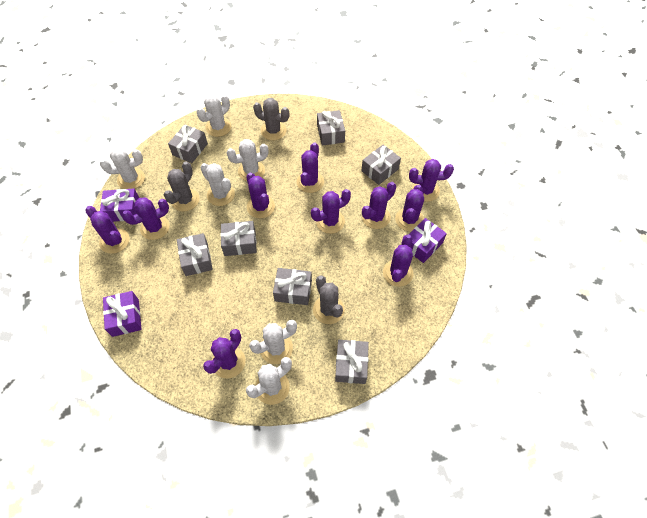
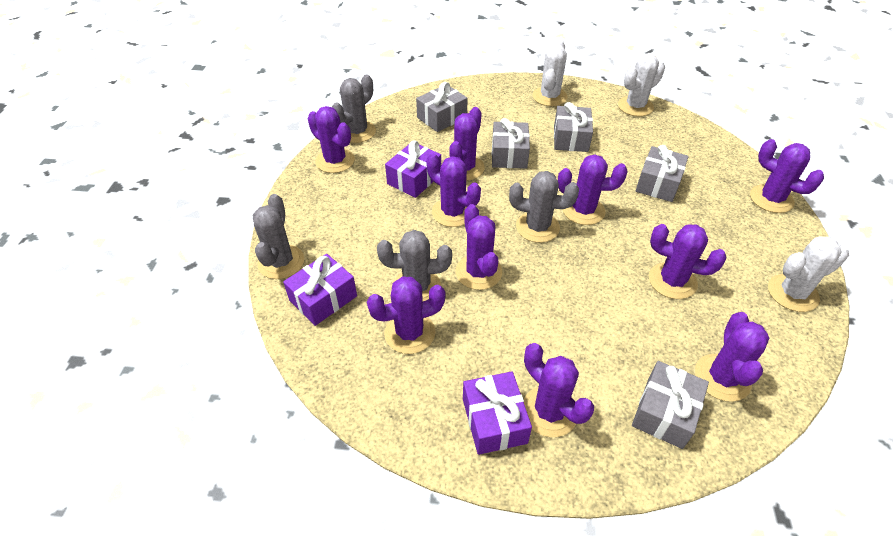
grey cactus: 3 -> 4
grey gift: 7 -> 5
white cactus: 6 -> 3

